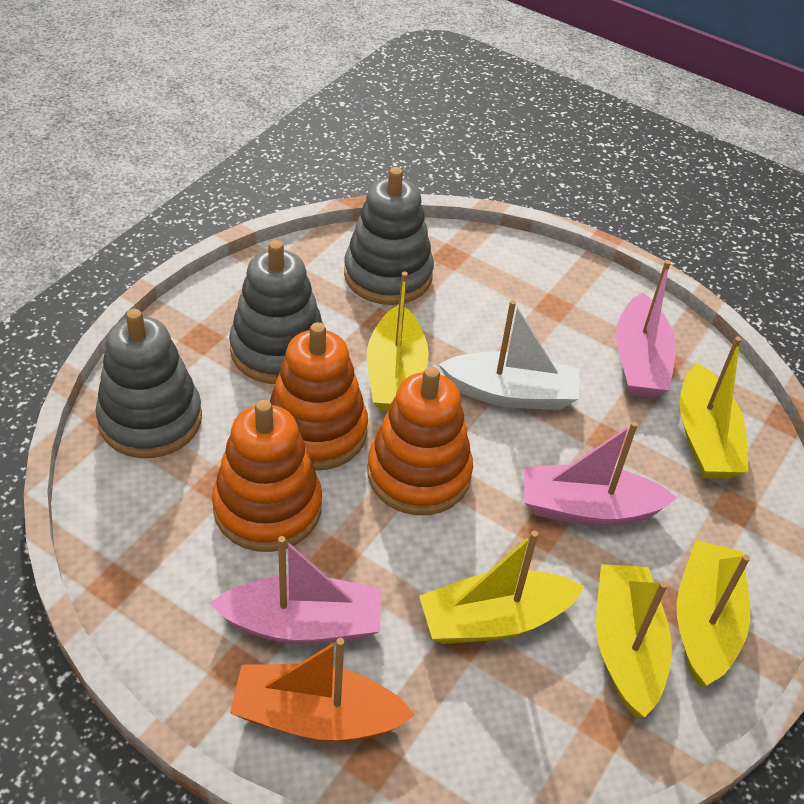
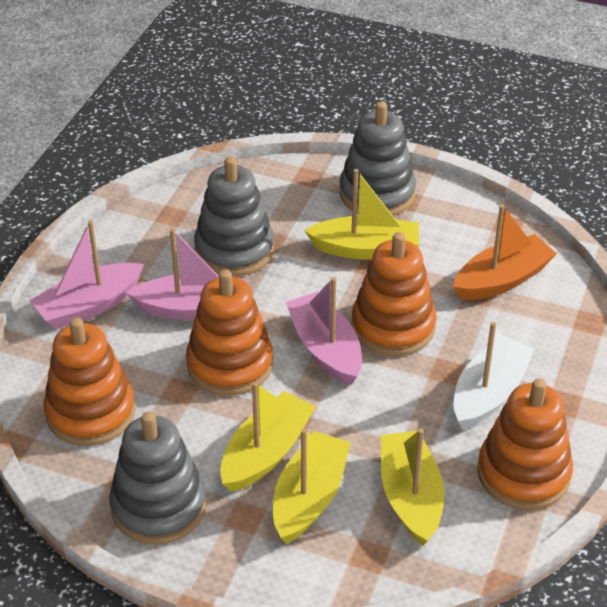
orange stacking toy: 3 -> 4
yellow boat: 5 -> 4

